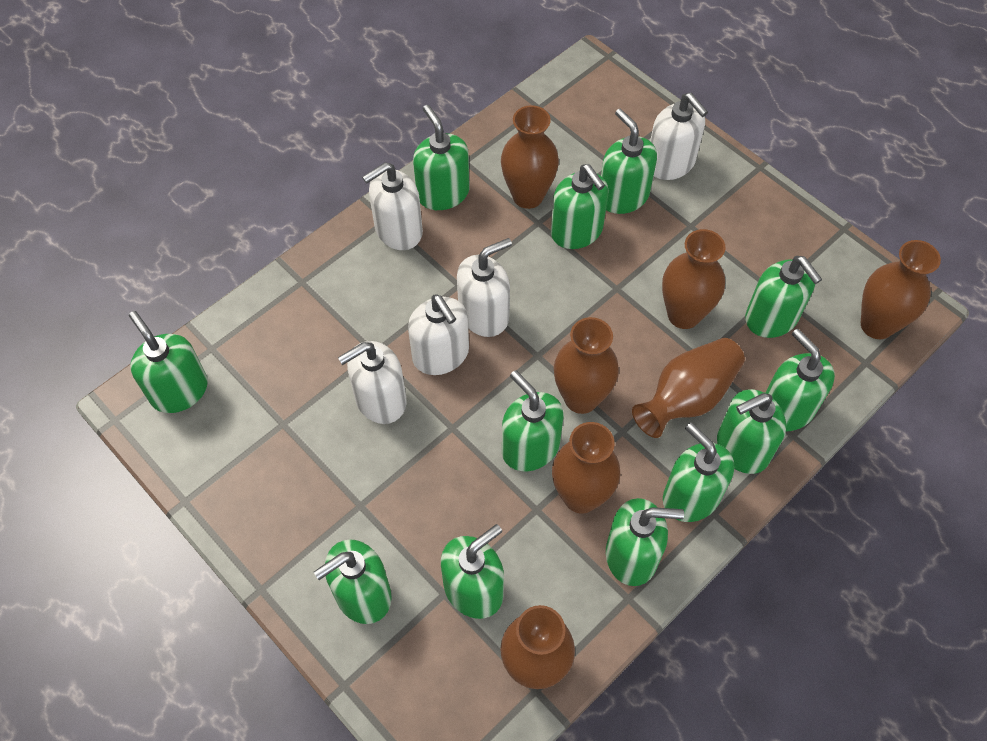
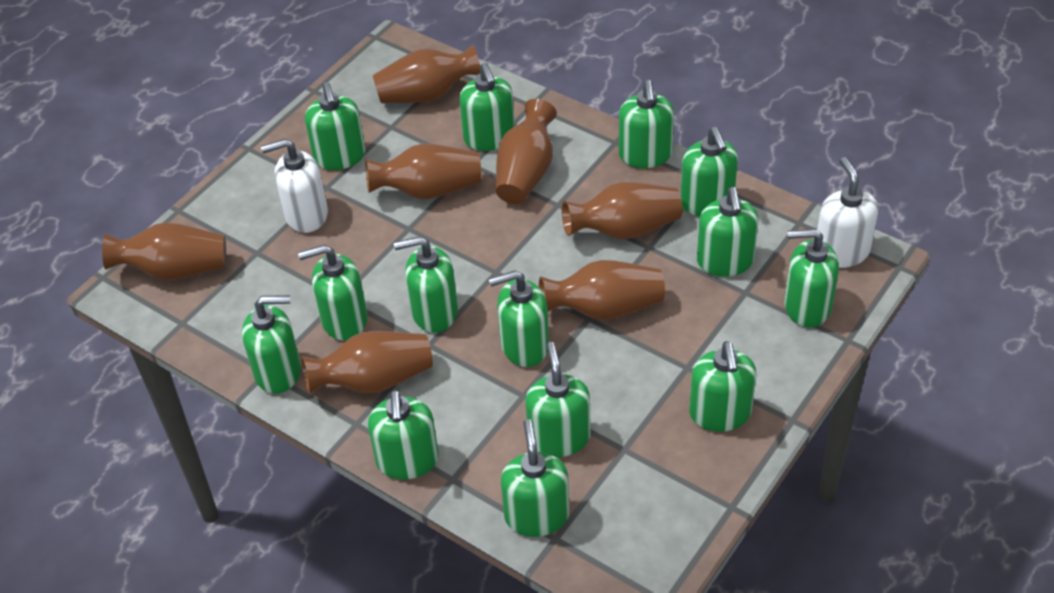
green soap dispenser: 12 -> 14
white soap dispenser: 5 -> 2

